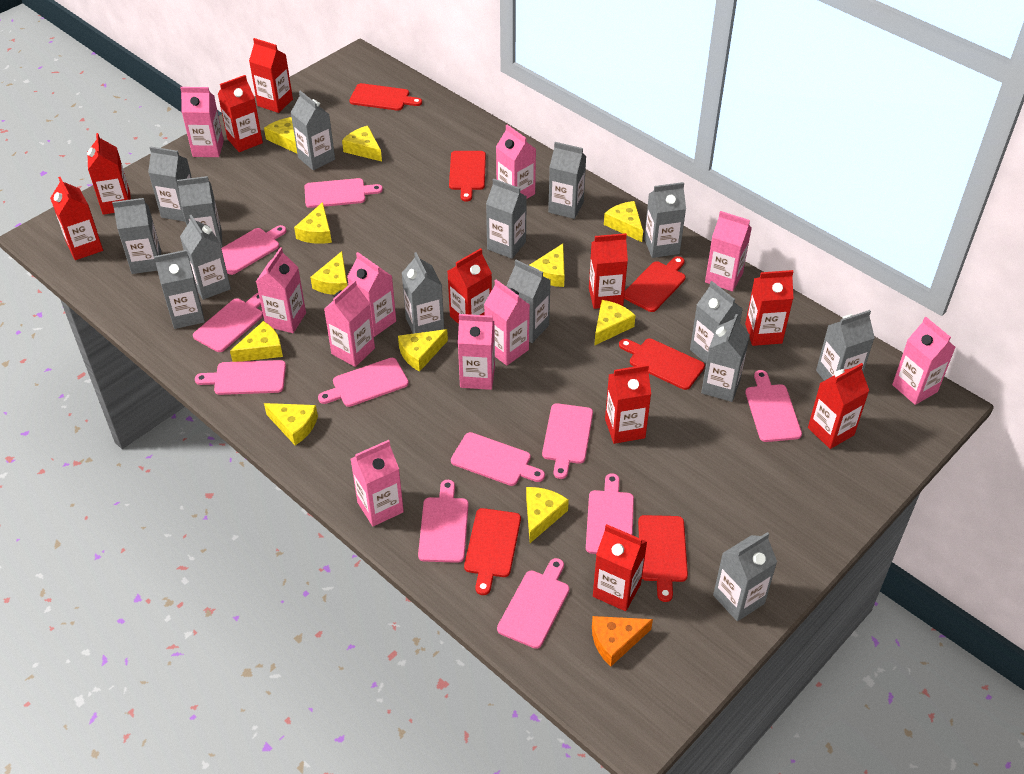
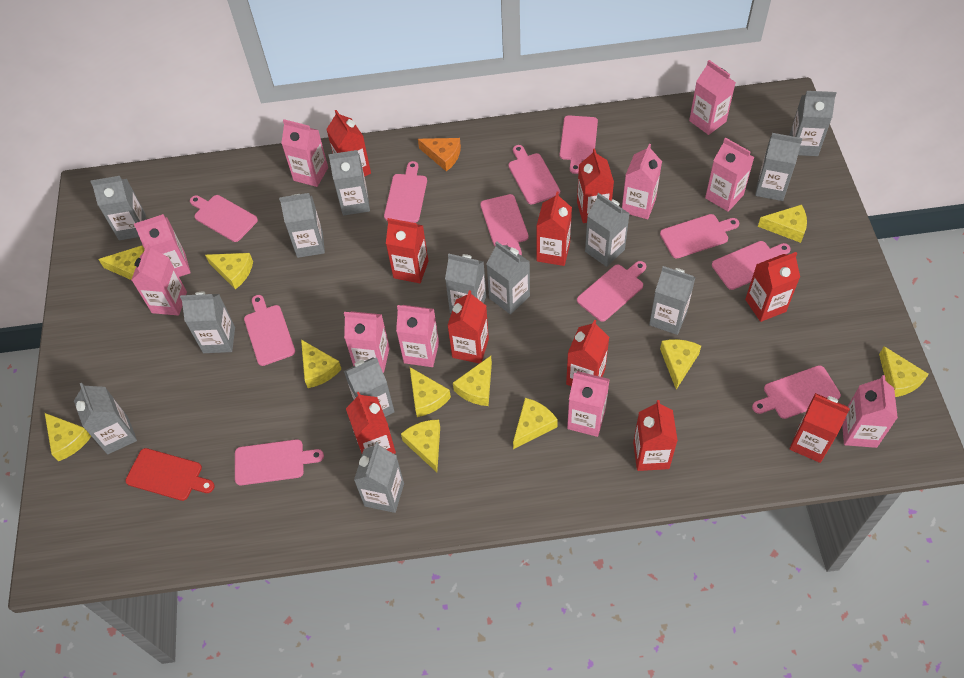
grey carton: 15 -> 13
red cutting board: 6 -> 1

